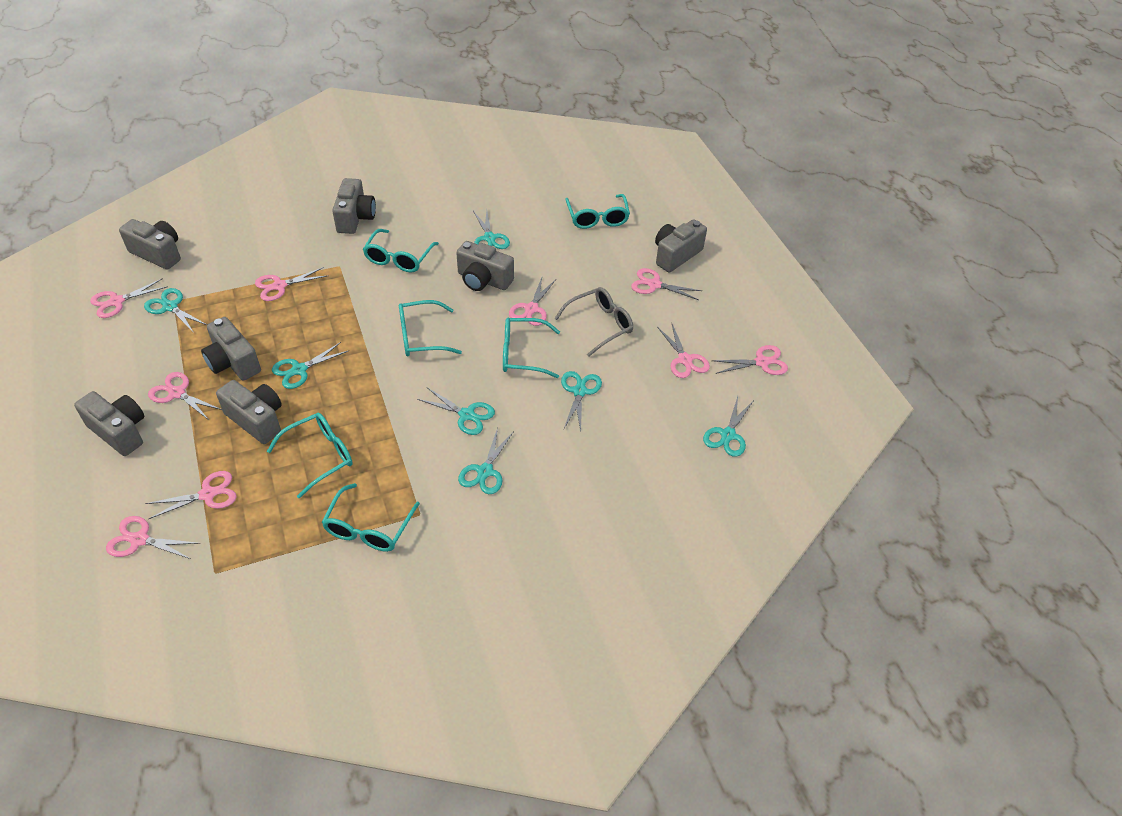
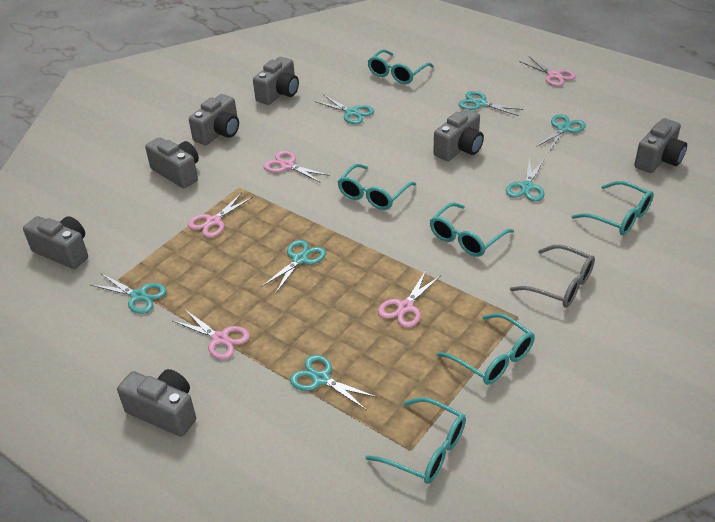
pink scissors: 9 -> 5

